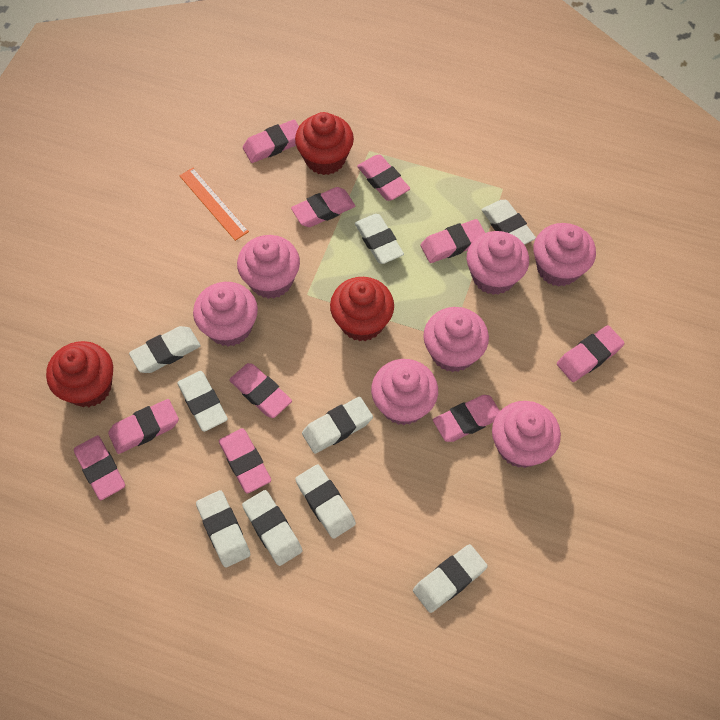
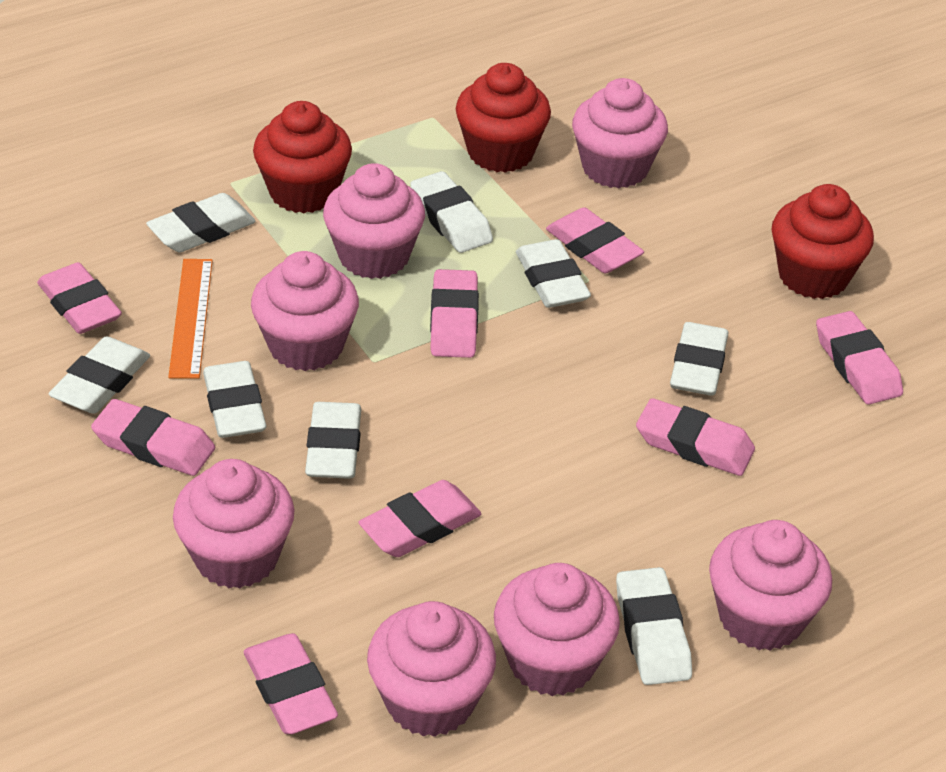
pink eraser: 10 -> 8
white eraser: 9 -> 8

